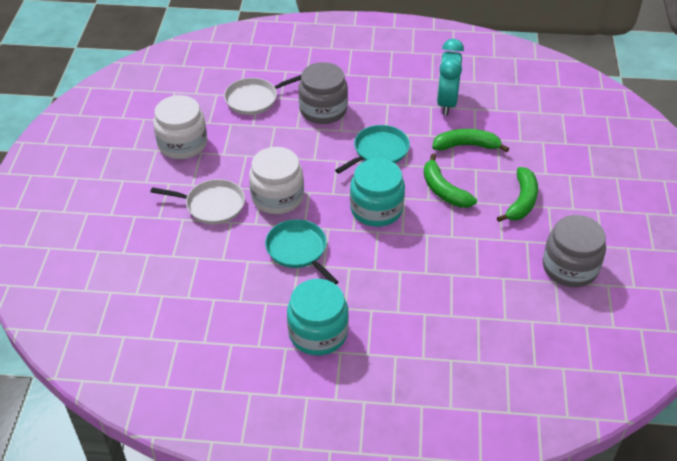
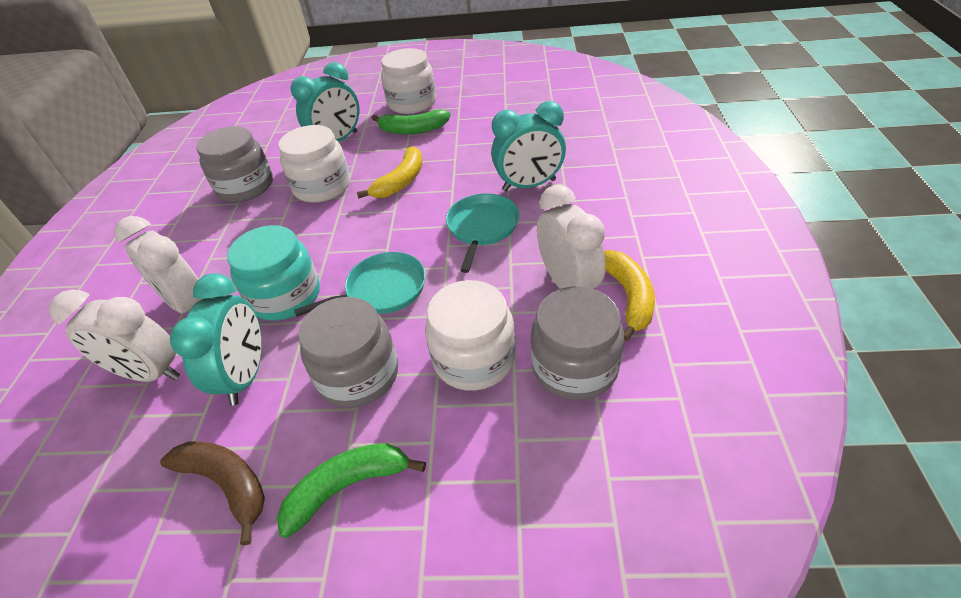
brown banana: 0 -> 1
green banana: 3 -> 2
grey jar: 2 -> 3
turquoise clock: 1 -> 3
turquoise jar: 2 -> 1
white clock: 0 -> 3
white jar: 2 -> 3
white pan: 2 -> 0
yellow banana: 0 -> 2

